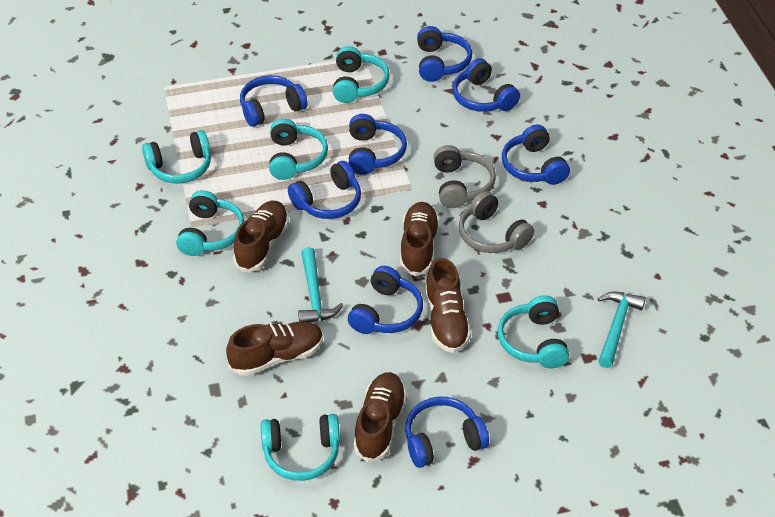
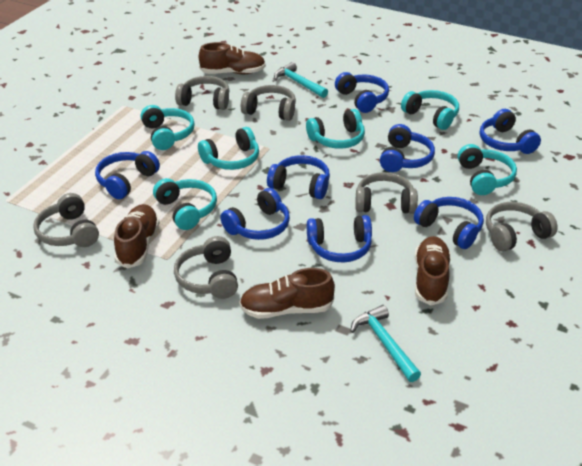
brown shoe: 5 -> 4
grey headphones: 2 -> 6

